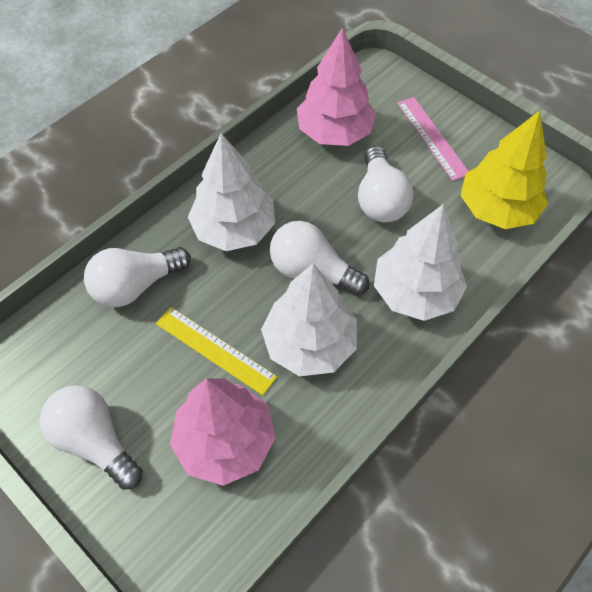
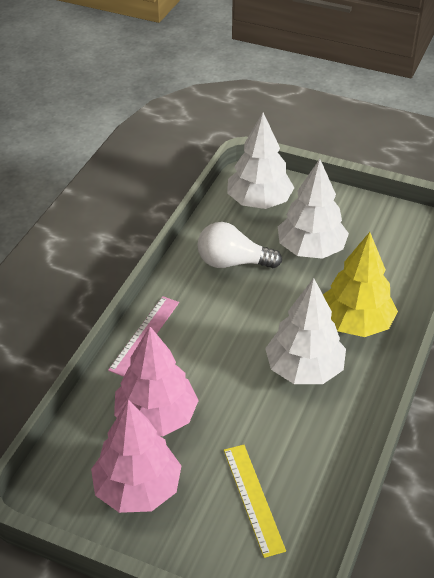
white light bulb: 4 -> 1

